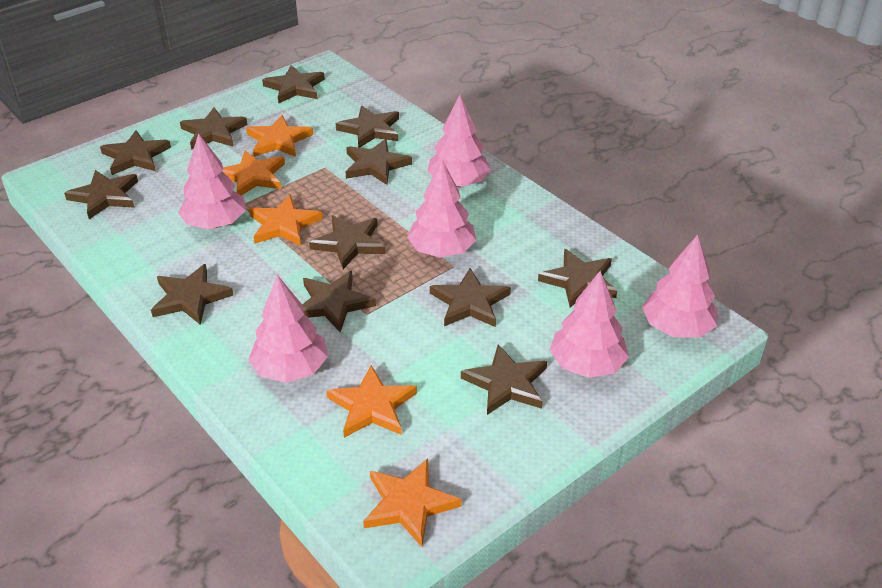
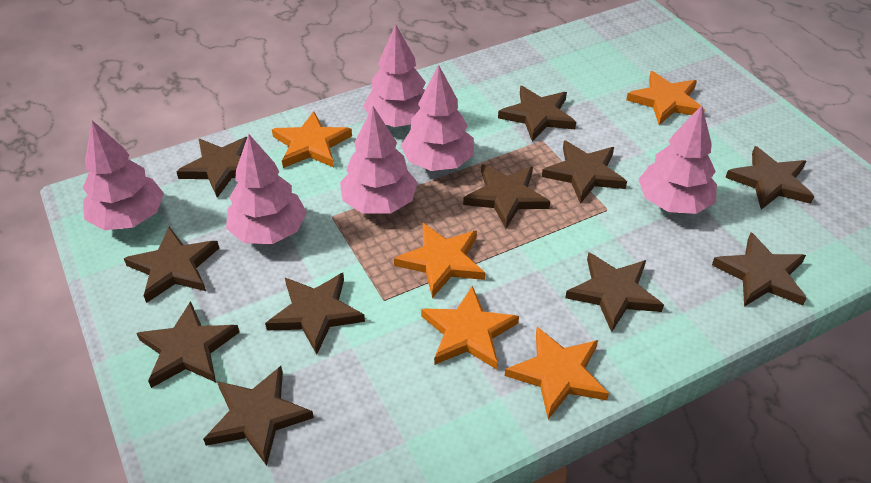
brown star: 12 -> 11

